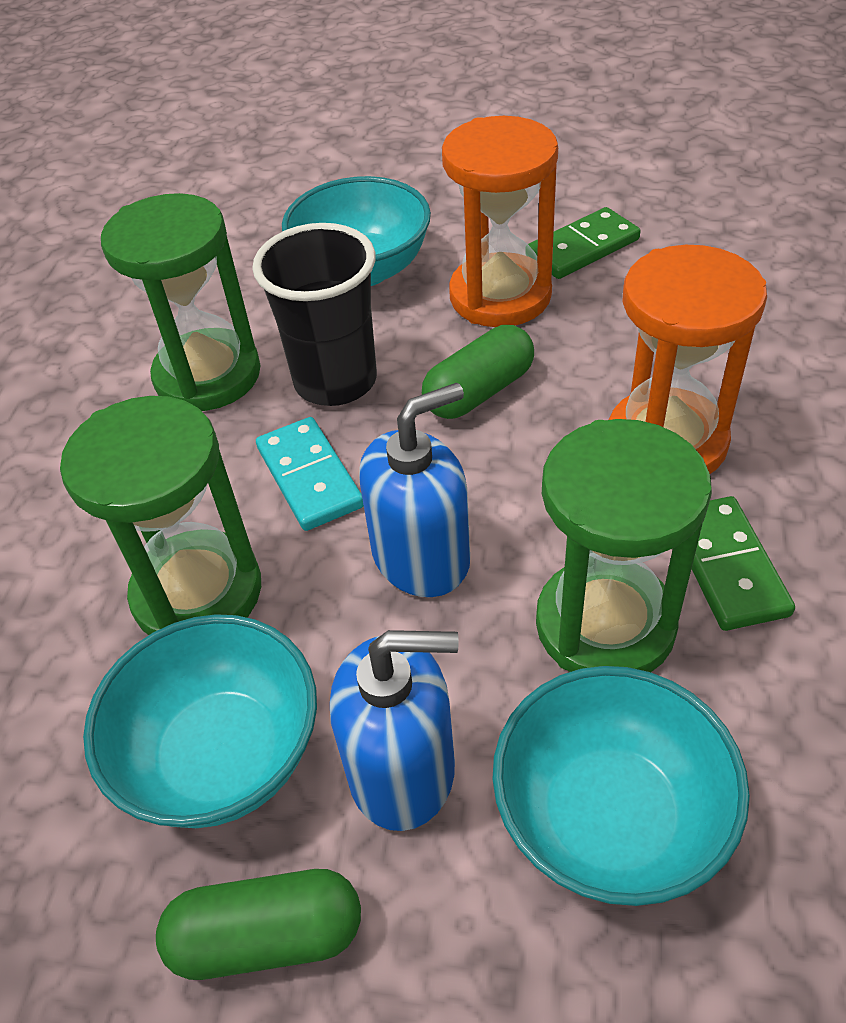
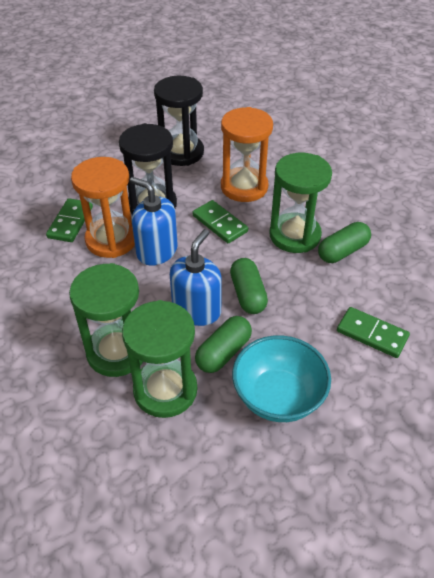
black cup: 1 -> 0
black hourglass: 0 -> 2
green capsule: 2 -> 3
green domino: 2 -> 3
turquoise bowl: 3 -> 1
turquoise domino: 1 -> 0

